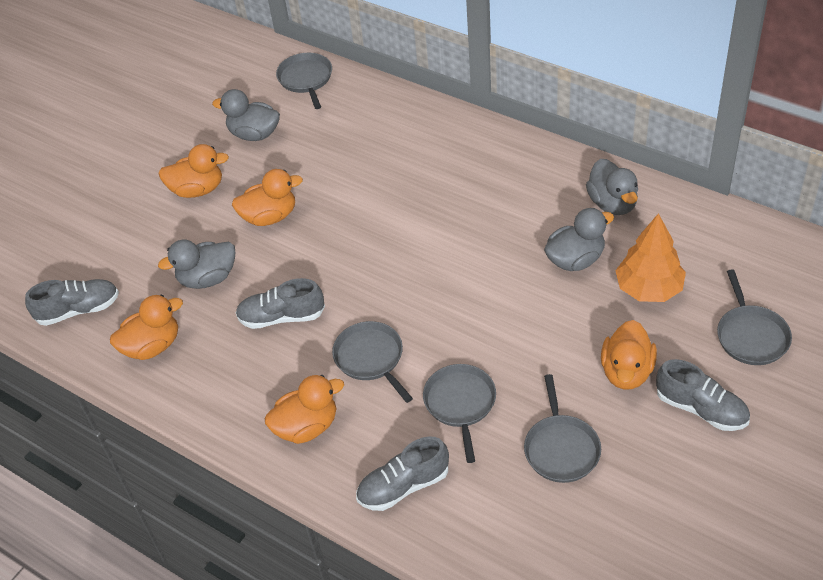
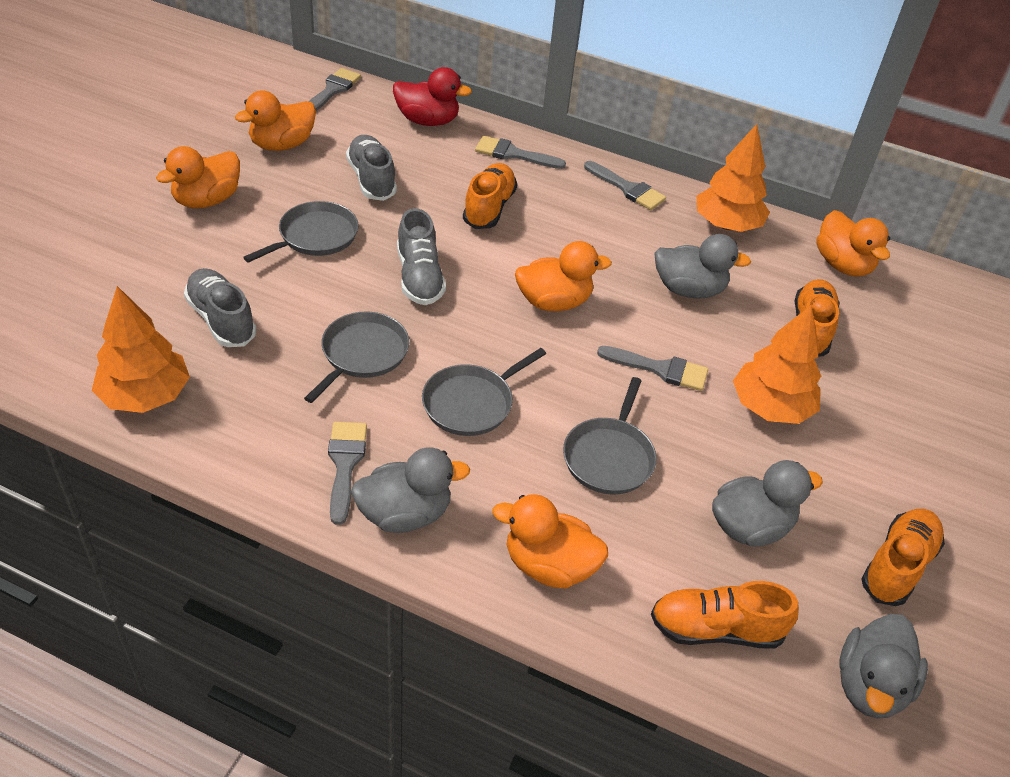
grey brush: 0 -> 5
grey pan: 5 -> 4
grey shoe: 4 -> 3
orange shoe: 0 -> 4
orange tree: 1 -> 3
red duck: 0 -> 1

